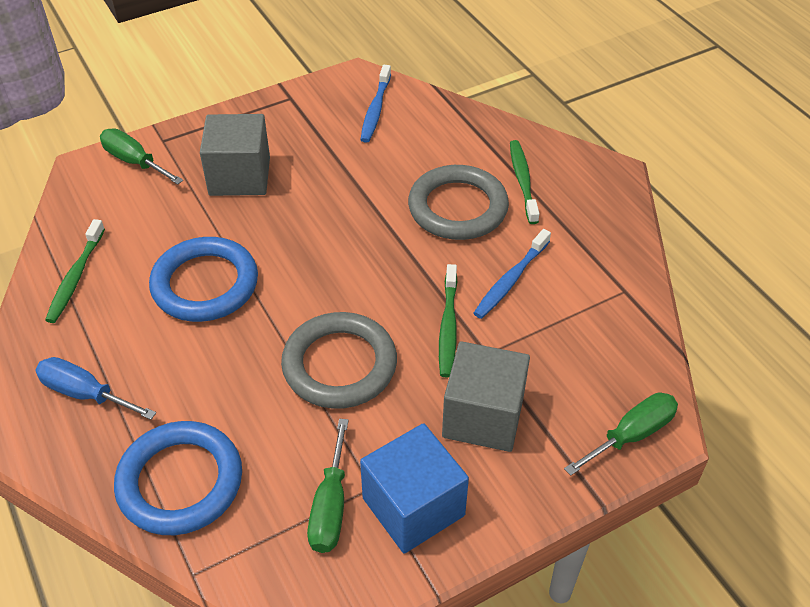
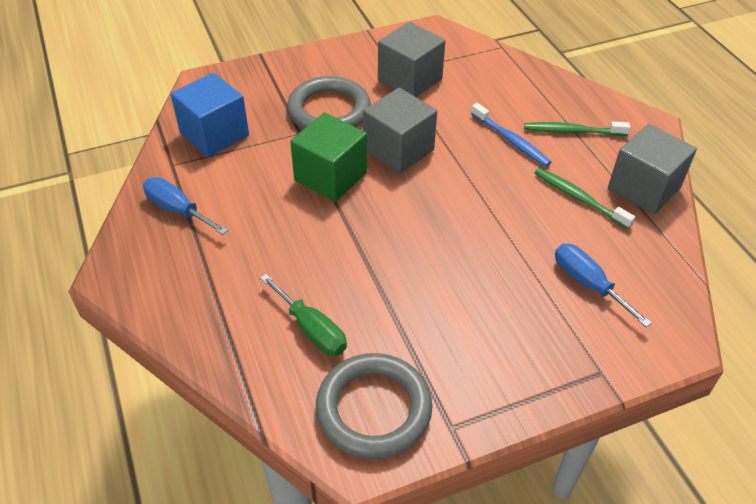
blue ring: 2 -> 0
blue screwdriver: 1 -> 2
blue toothbrush: 2 -> 1
green cube: 0 -> 1
green screwdriver: 3 -> 1
green toothbrush: 3 -> 2
grey cube: 2 -> 3

